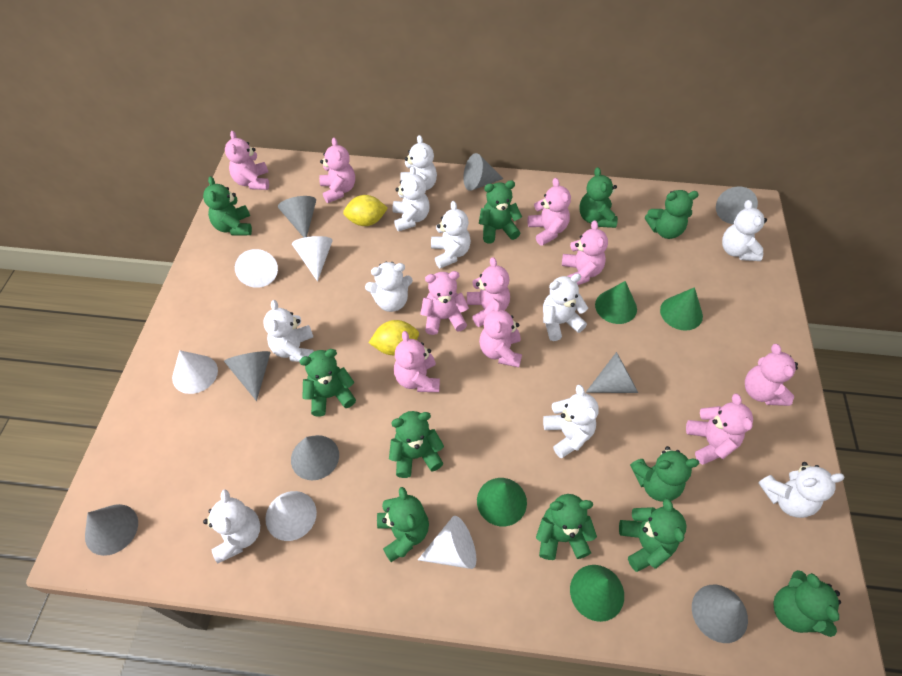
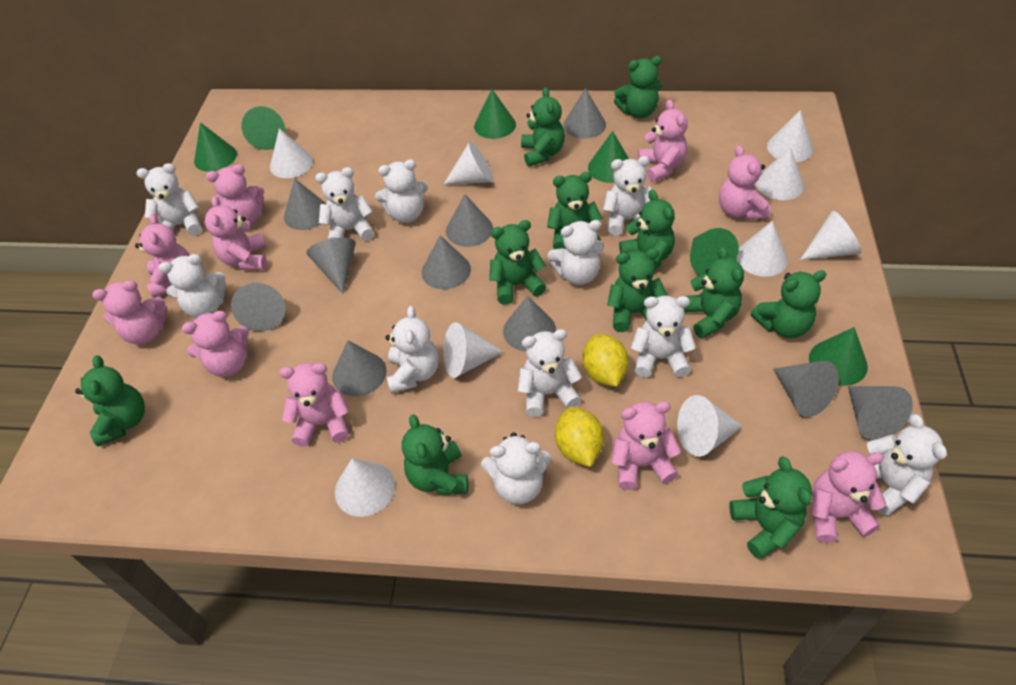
green cone: 4 -> 6
grey cone: 8 -> 10
white cone: 5 -> 9
white teddy bear: 10 -> 11

